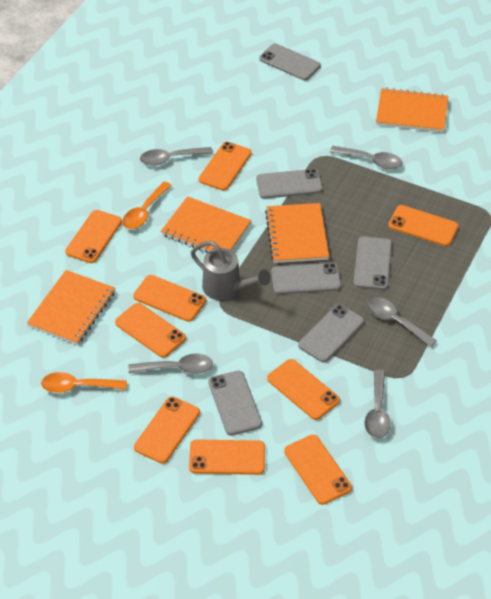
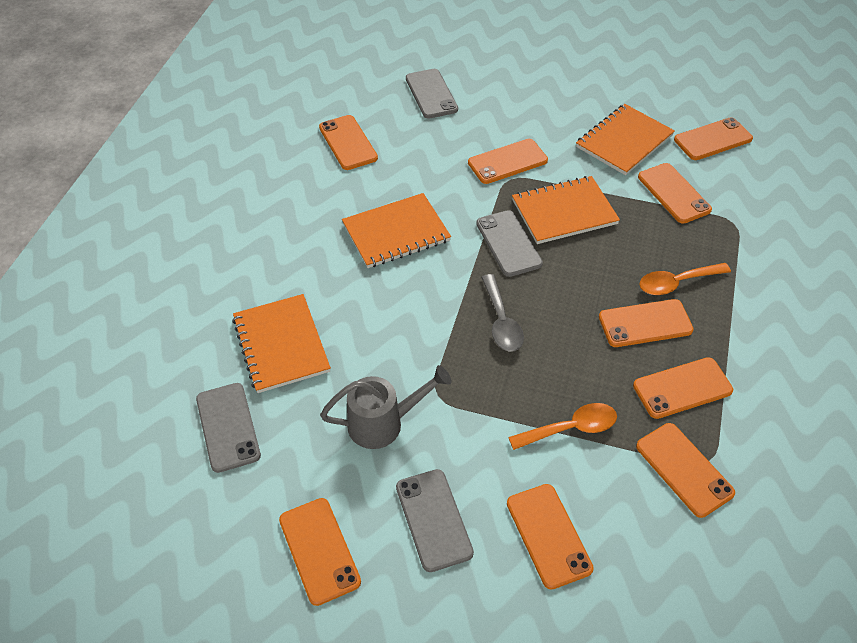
grey phone: 6 -> 4
grey spoon: 5 -> 1

